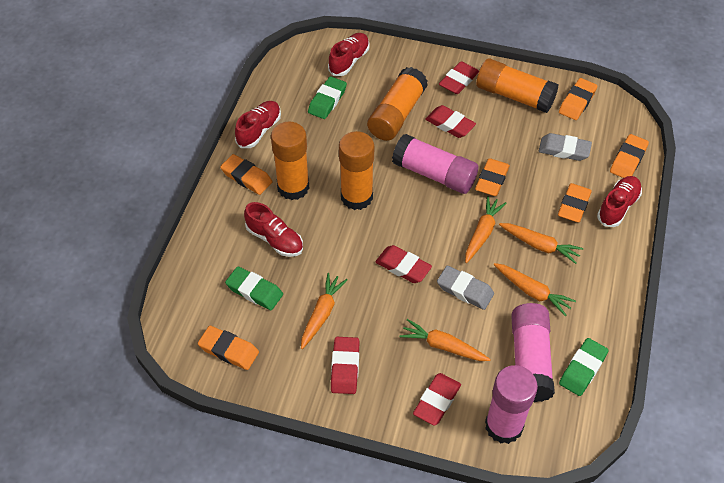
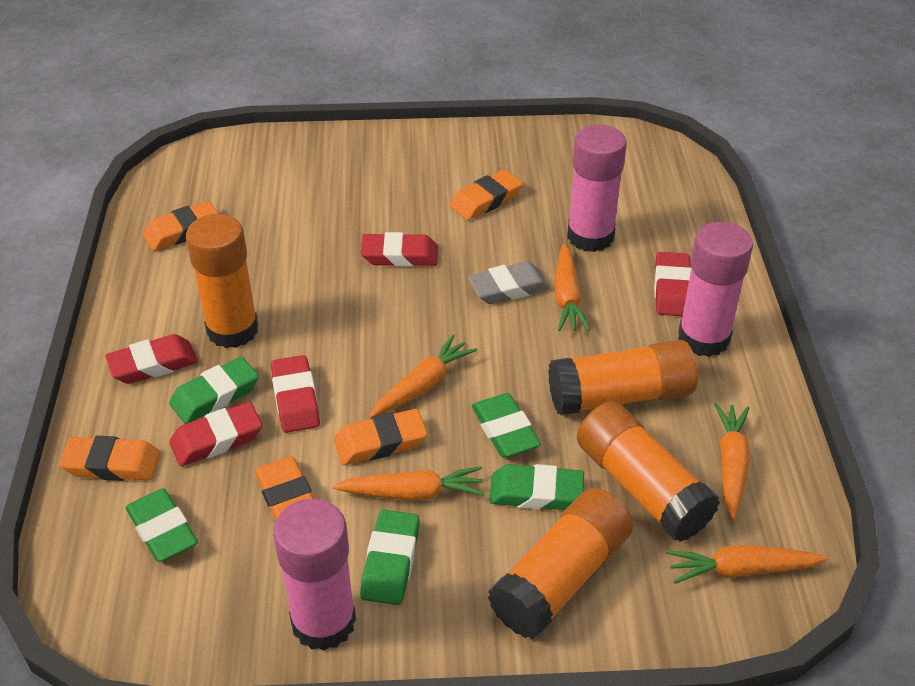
green eraser: 3 -> 5
grey eraser: 2 -> 1
orange eraser: 6 -> 5
red shoe: 4 -> 0

